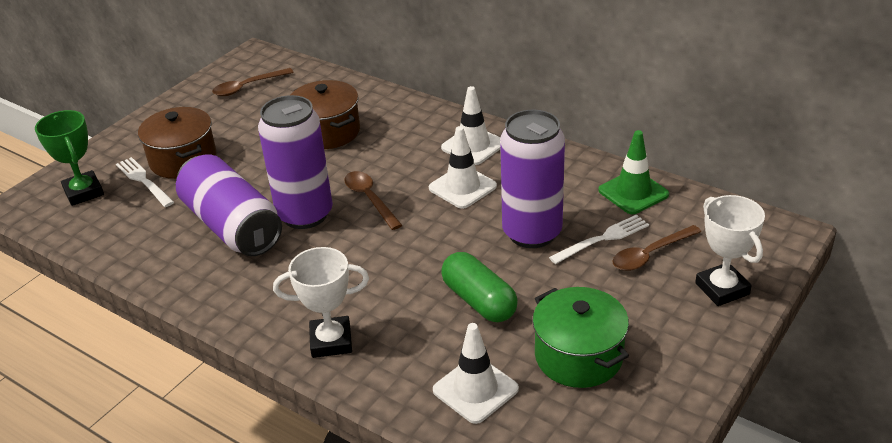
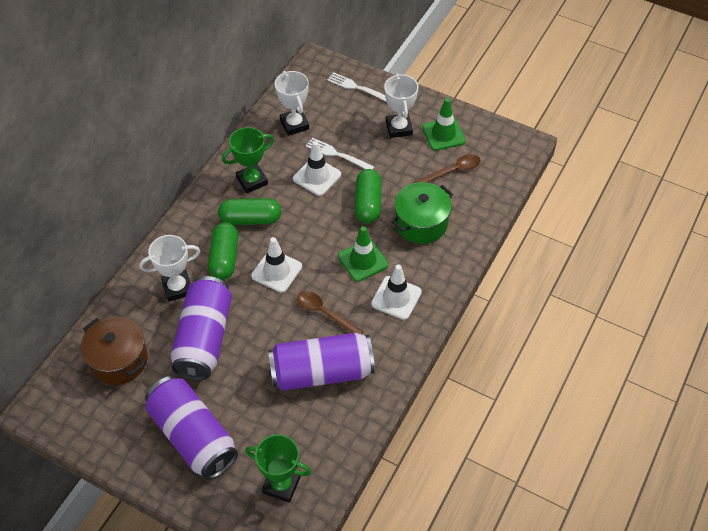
brown pot: 2 -> 1
brown spoon: 3 -> 2
green capsule: 1 -> 3
green traffic cone: 1 -> 2
green trophy: 1 -> 2
white trophy: 2 -> 3

